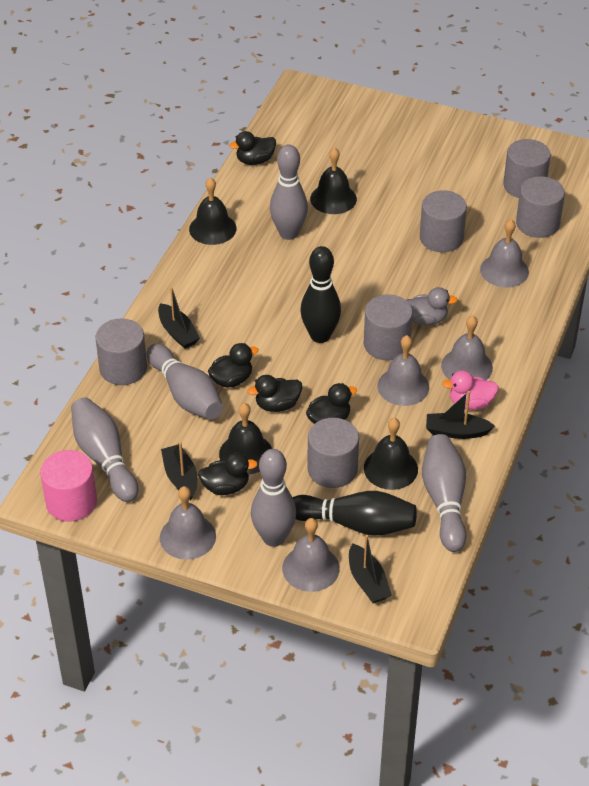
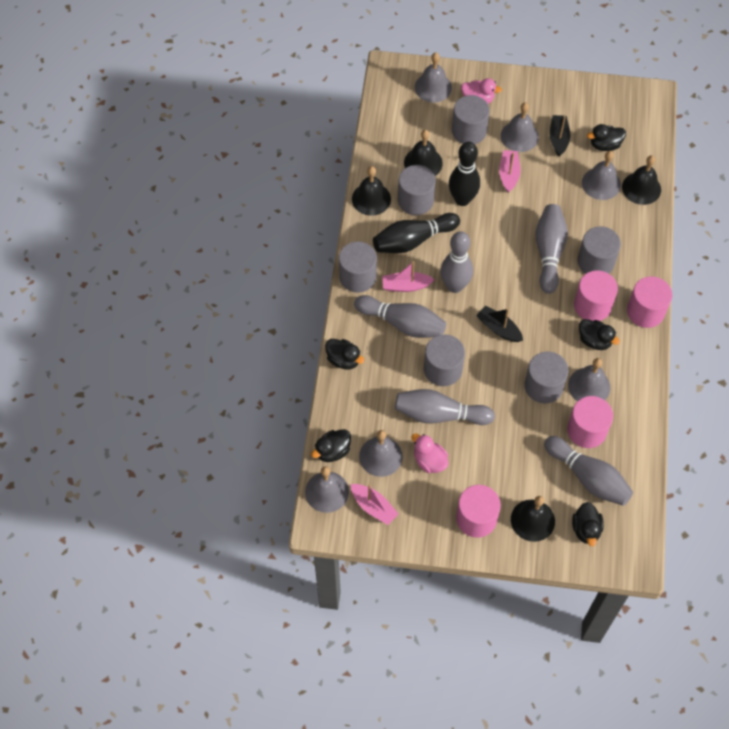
black boat: 4 -> 2
grey bell: 5 -> 6
grey duck: 1 -> 0
pink boat: 0 -> 3
pink cylinder: 1 -> 4
pink duck: 1 -> 2

